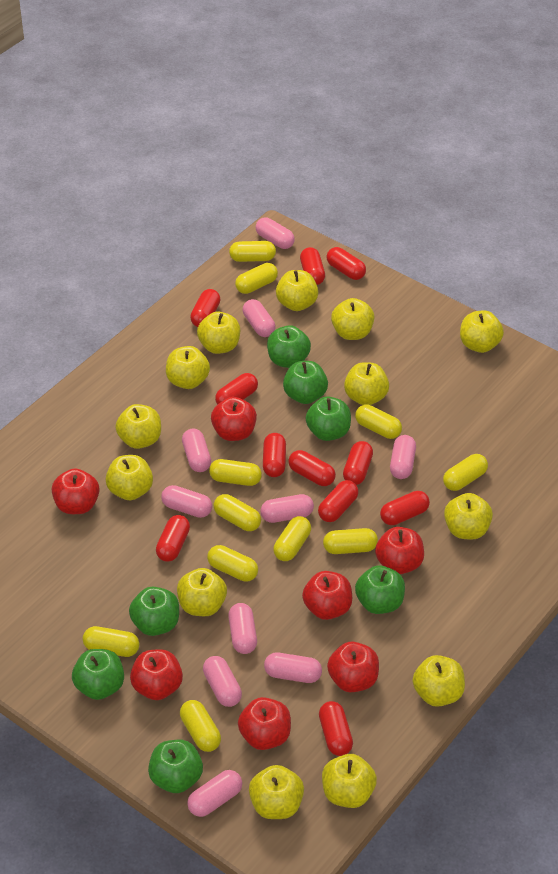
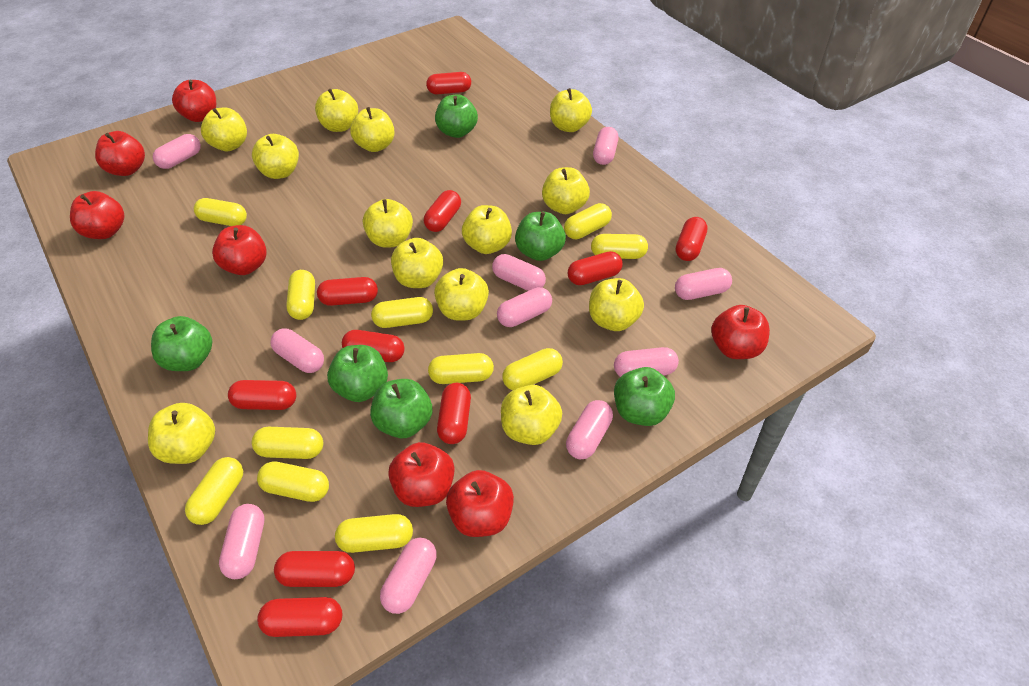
green apple: 7 -> 6
red capsule: 11 -> 10

